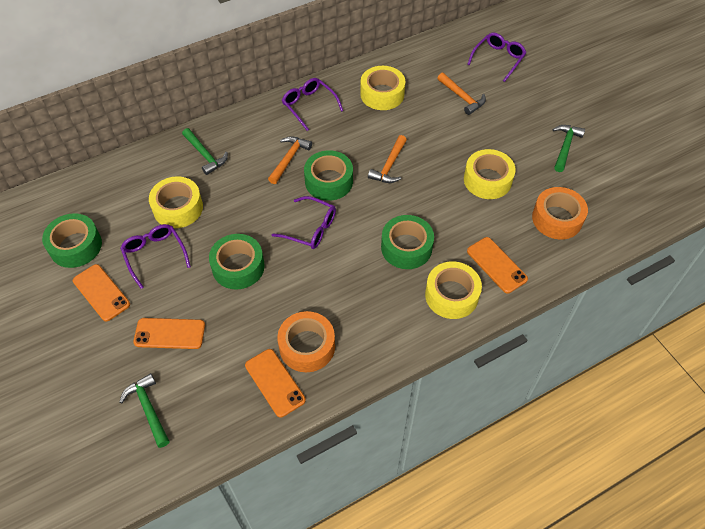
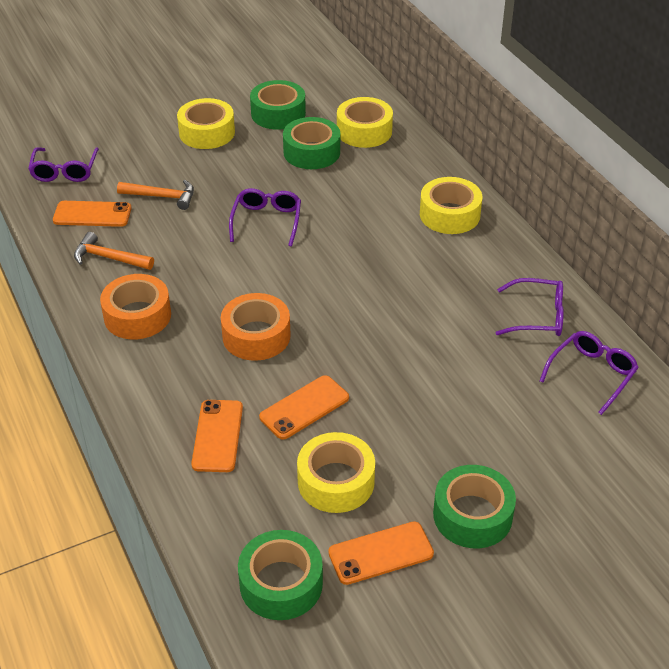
green hammer: 3 -> 0
orange hammer: 3 -> 2

